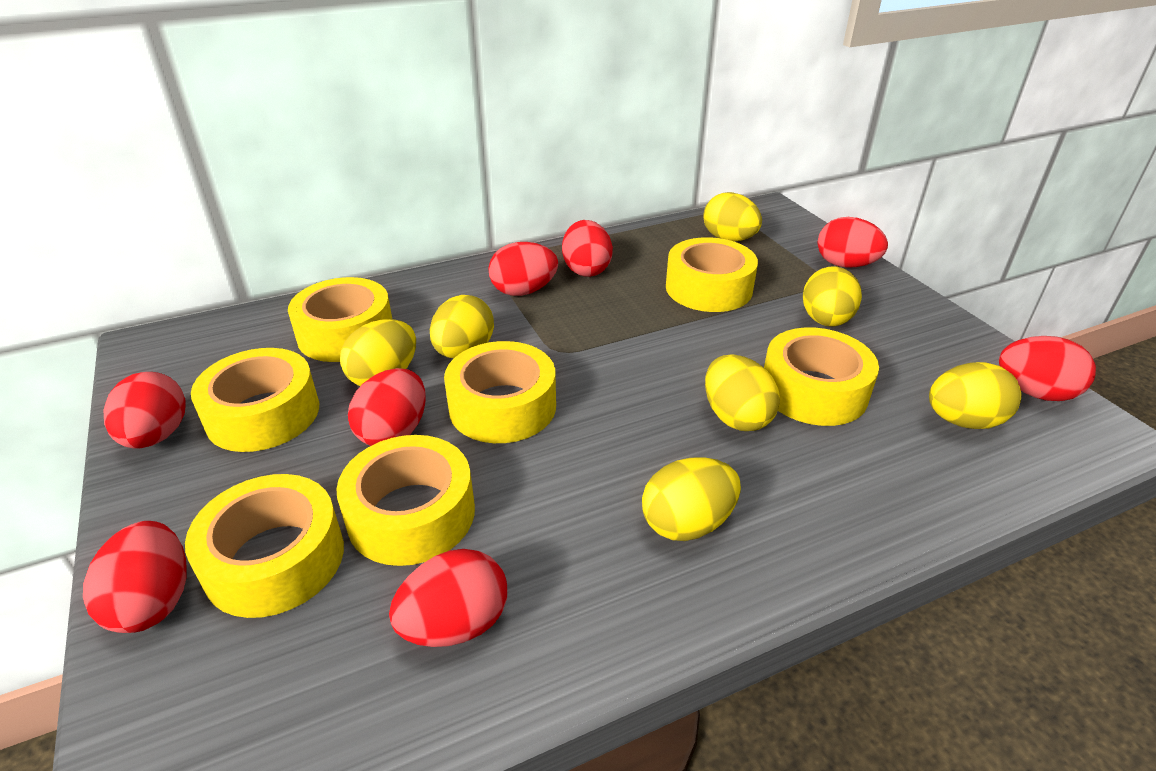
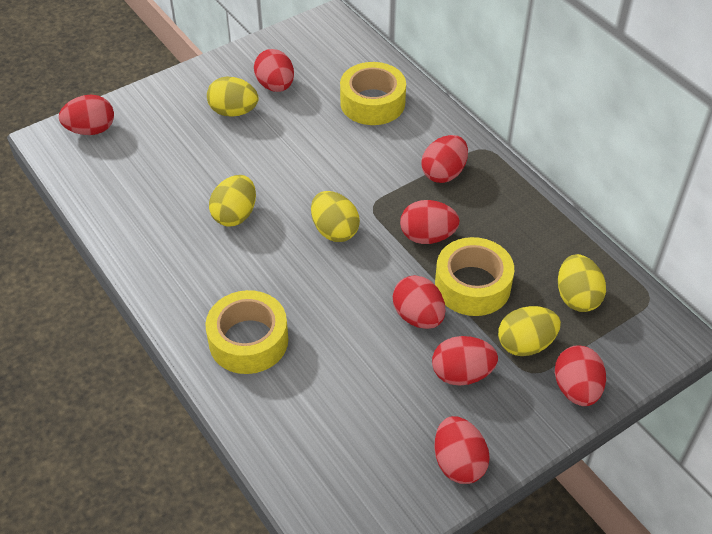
yellow egg: 7 -> 5
yellow tape: 7 -> 3

